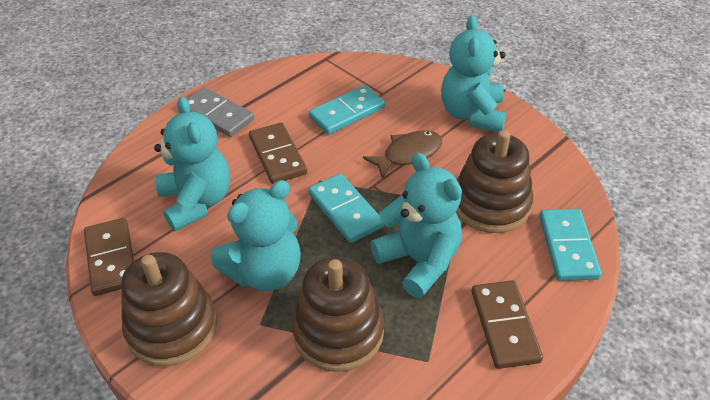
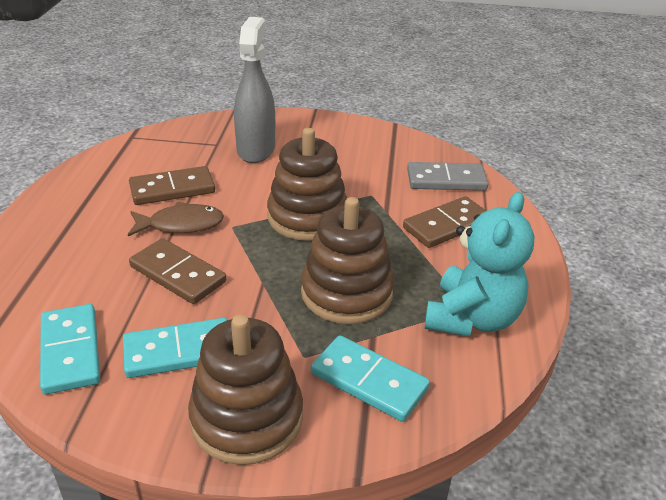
grey spray bottle: 0 -> 1
turquoise teddy bear: 4 -> 1

